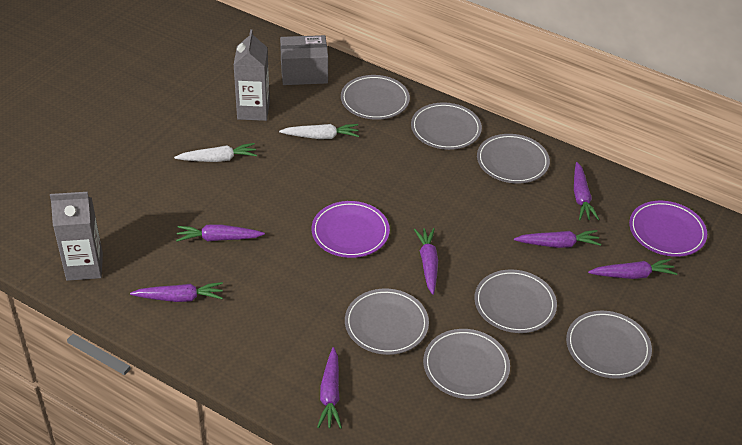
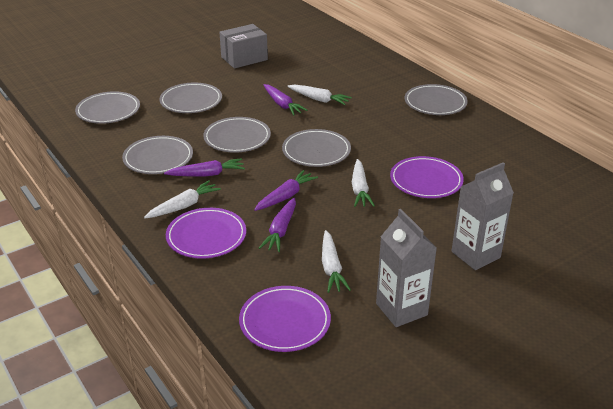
grey plate: 7 -> 6
purple carrot: 7 -> 4
purple plate: 2 -> 3
white carrot: 2 -> 4

